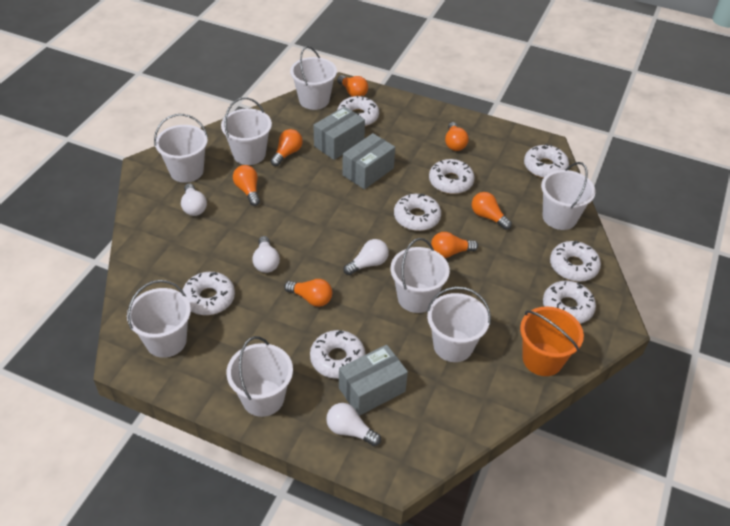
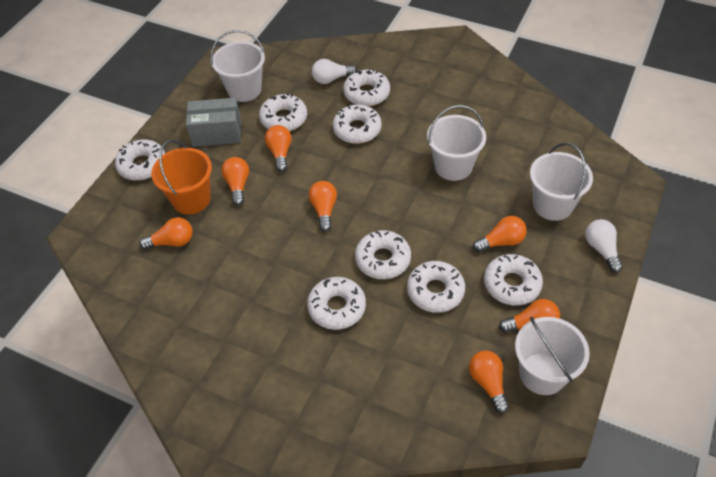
grey box: 3 -> 1
white bucket: 8 -> 4
white light bulb: 4 -> 2

